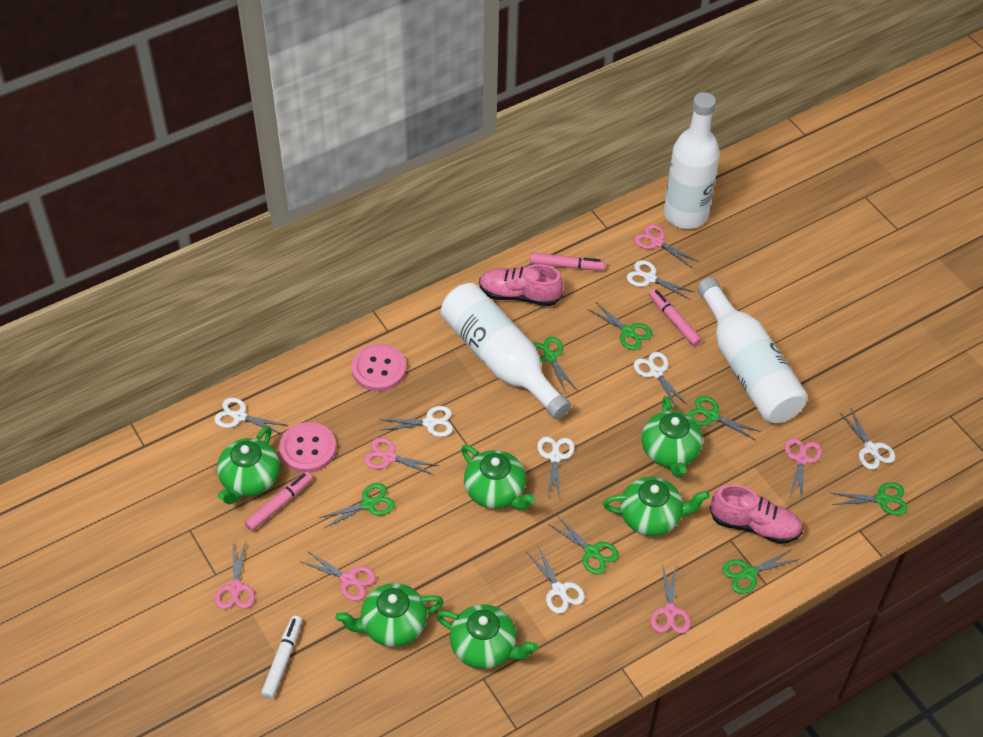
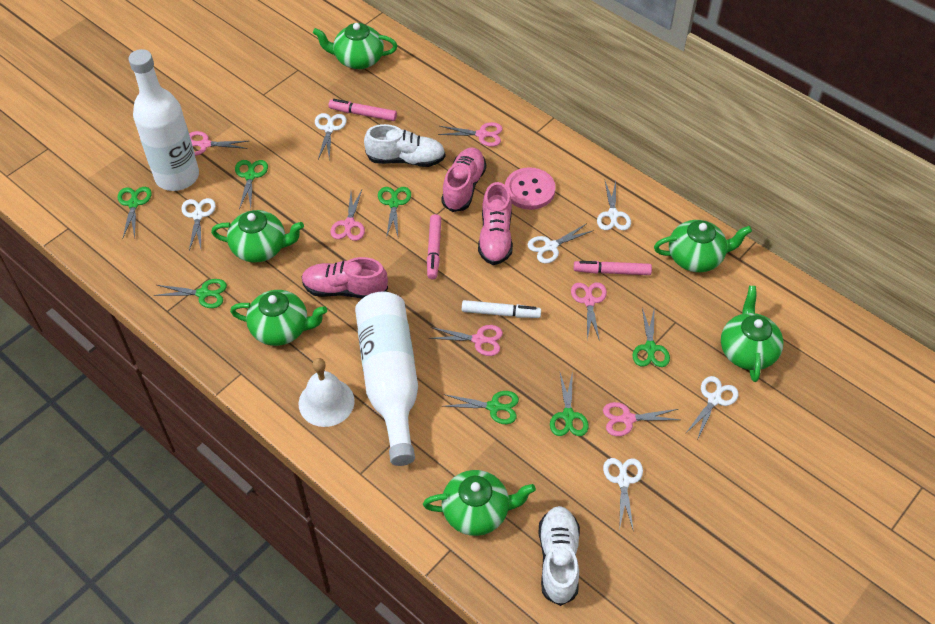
pink button: 2 -> 1
pink shoe: 2 -> 3
white bell: 0 -> 1
white bottle: 3 -> 2
white scissors: 7 -> 6
white shoe: 0 -> 2

